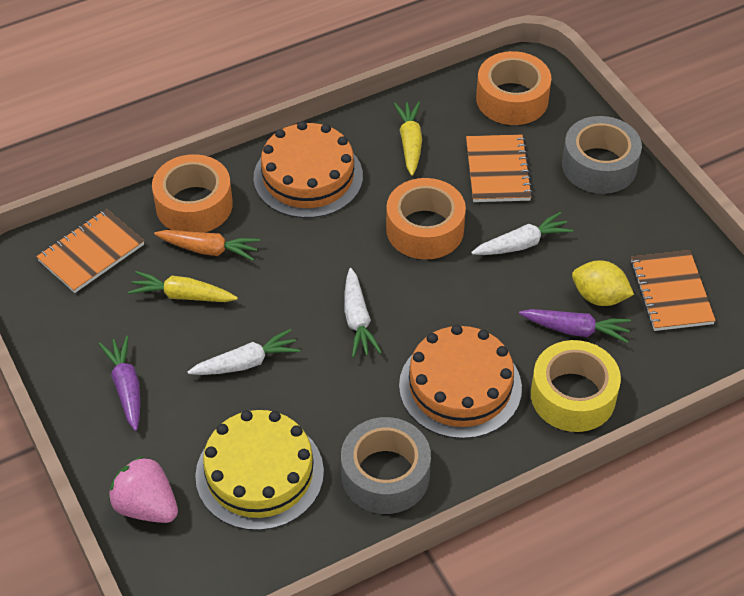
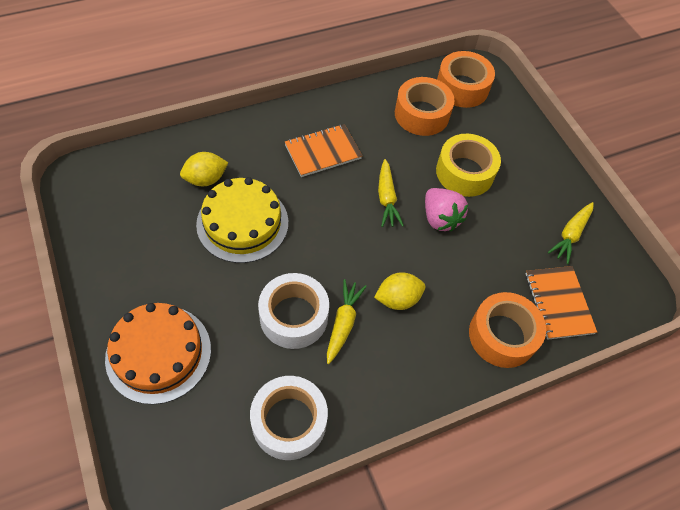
grey tape: 2 -> 0
orange cake: 2 -> 1
orange carrot: 1 -> 0
orange notebook: 3 -> 2
purple carrot: 2 -> 0
white carrot: 3 -> 0
white tape: 0 -> 2
yellow carrot: 2 -> 3
yellow lemon: 1 -> 2

